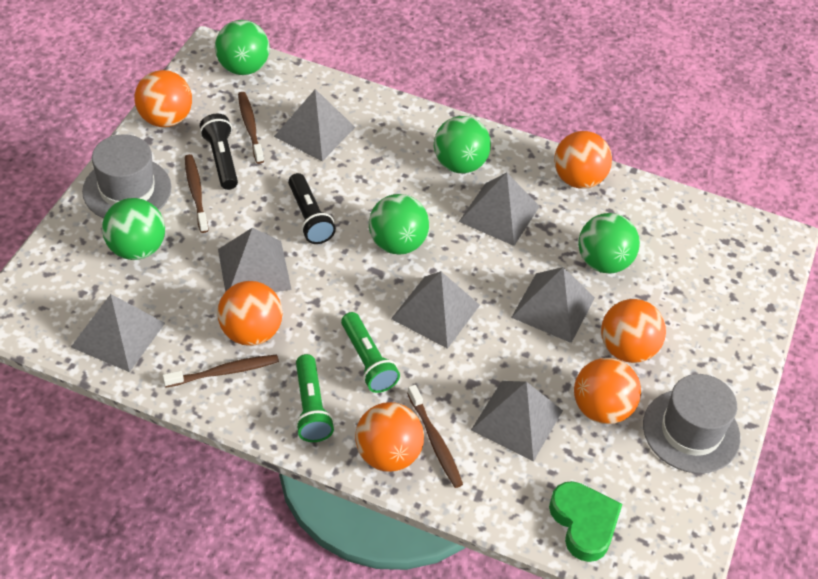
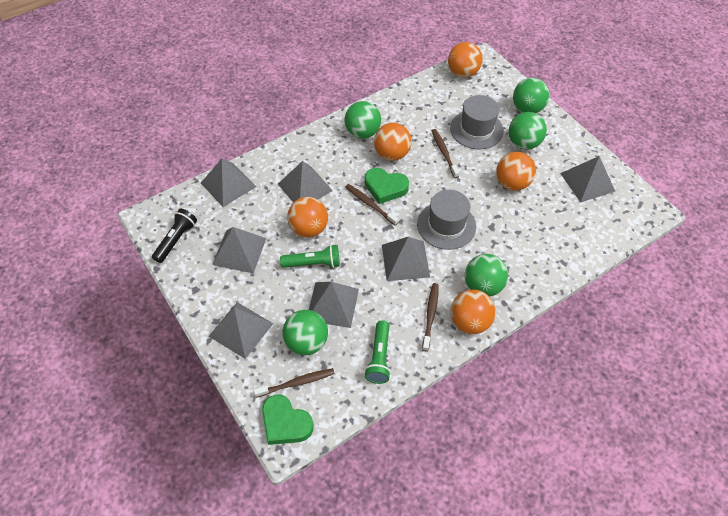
black flashlight: 2 -> 1
green heart: 1 -> 2
orange ball: 6 -> 5

